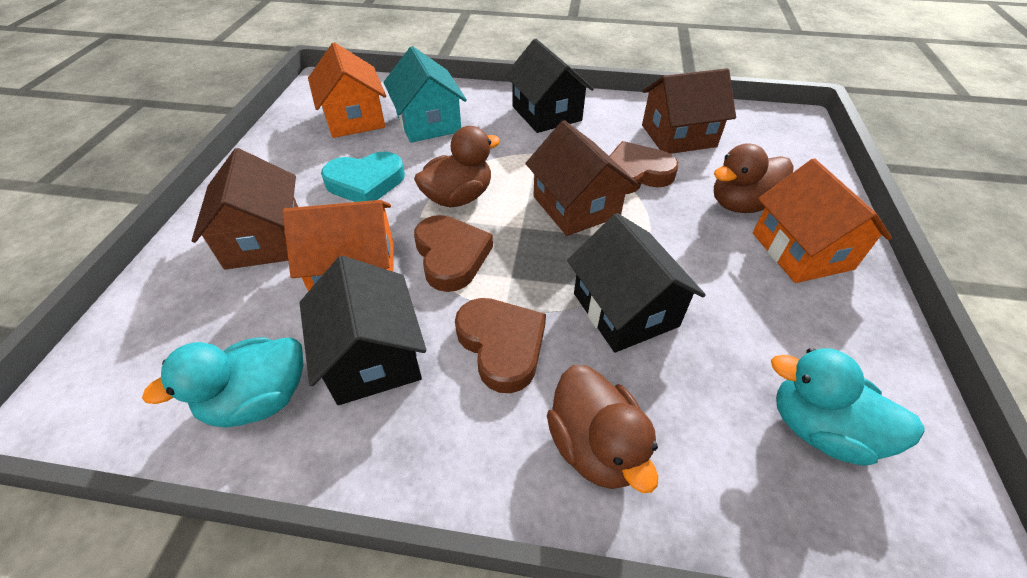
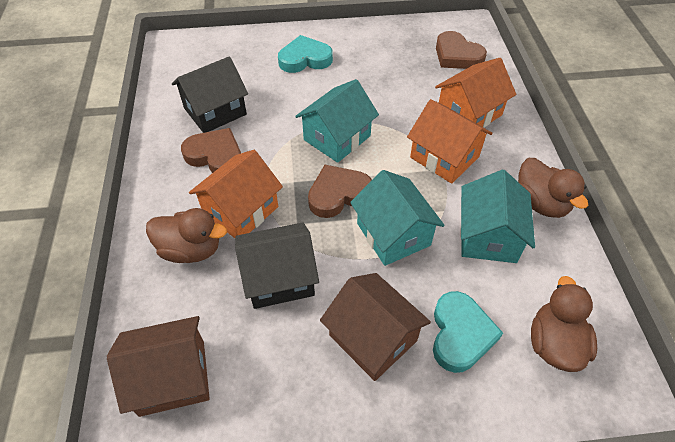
black house: 3 -> 2
brown house: 3 -> 2
turquoise duck: 2 -> 0
turquoise heart: 1 -> 2
turquoise house: 1 -> 3

